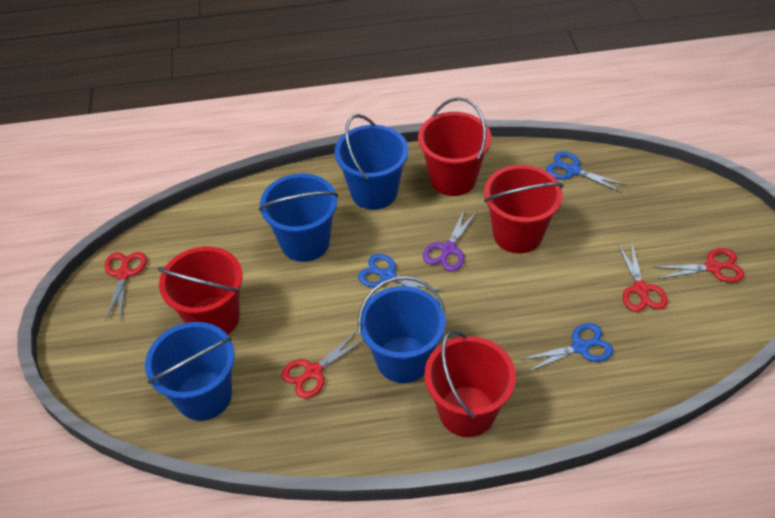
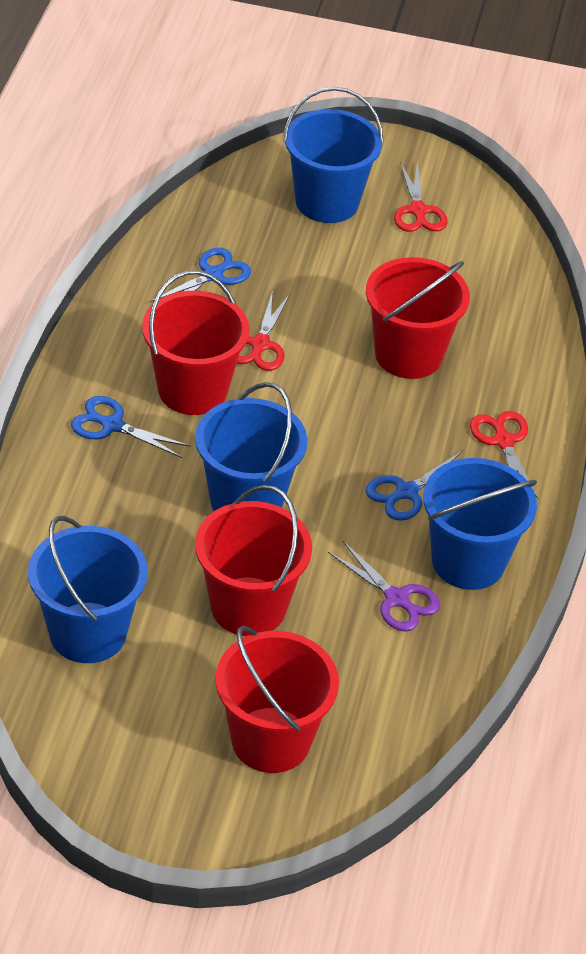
red scissors: 4 -> 3

